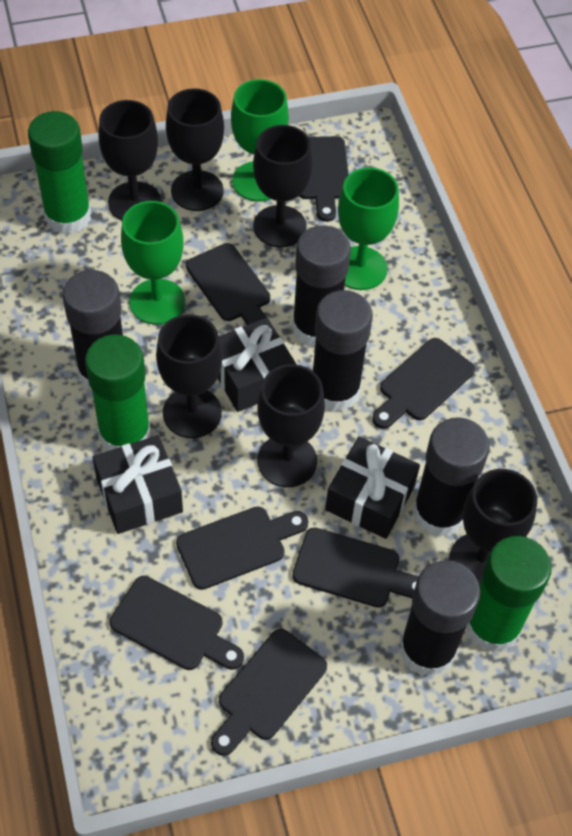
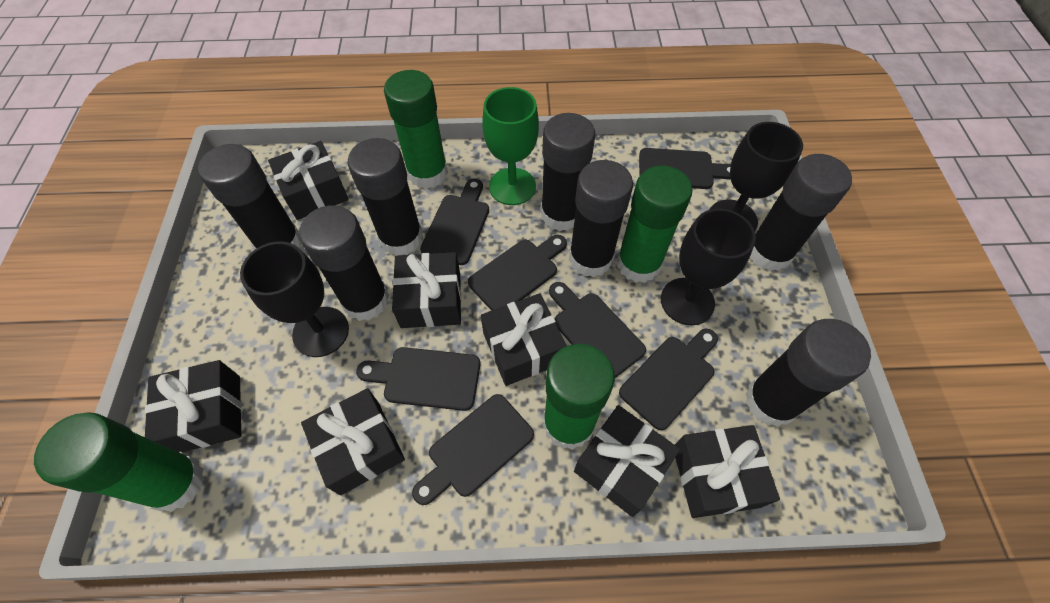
black gift: 3 -> 7
black glue stick: 5 -> 7
black goblet: 6 -> 3
green glue stick: 3 -> 4
green goblet: 3 -> 1

